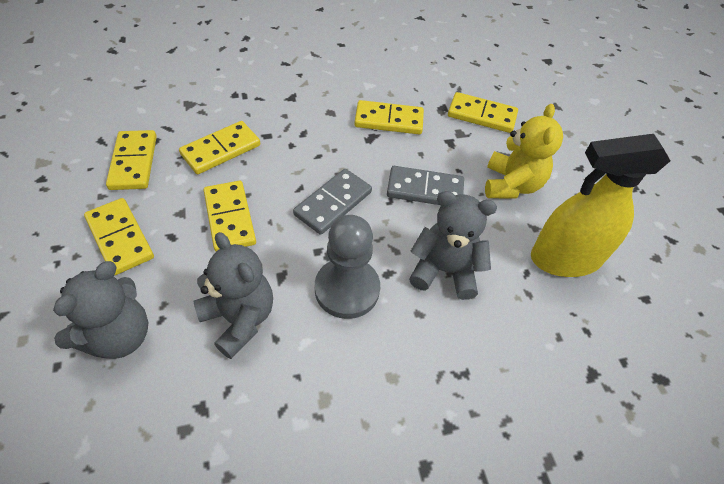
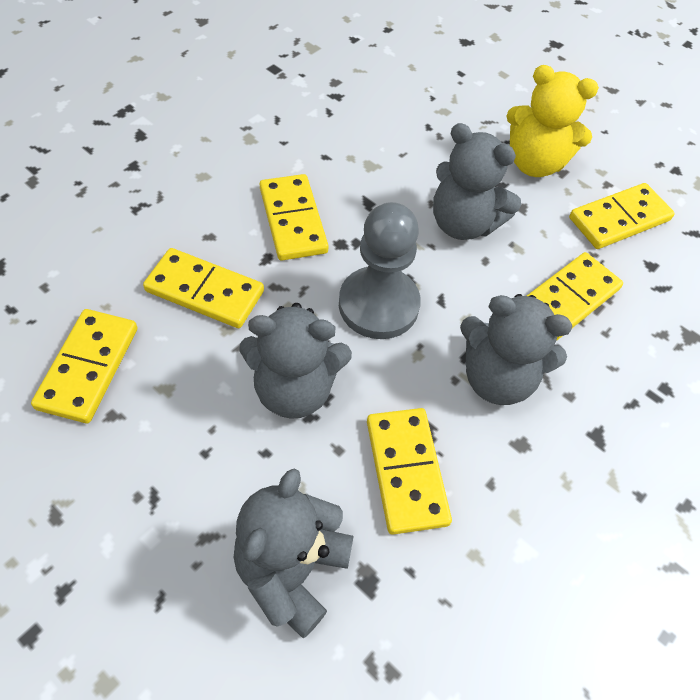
grey domino: 2 -> 0
grey teddy bear: 3 -> 4
yellow spray bottle: 1 -> 0

